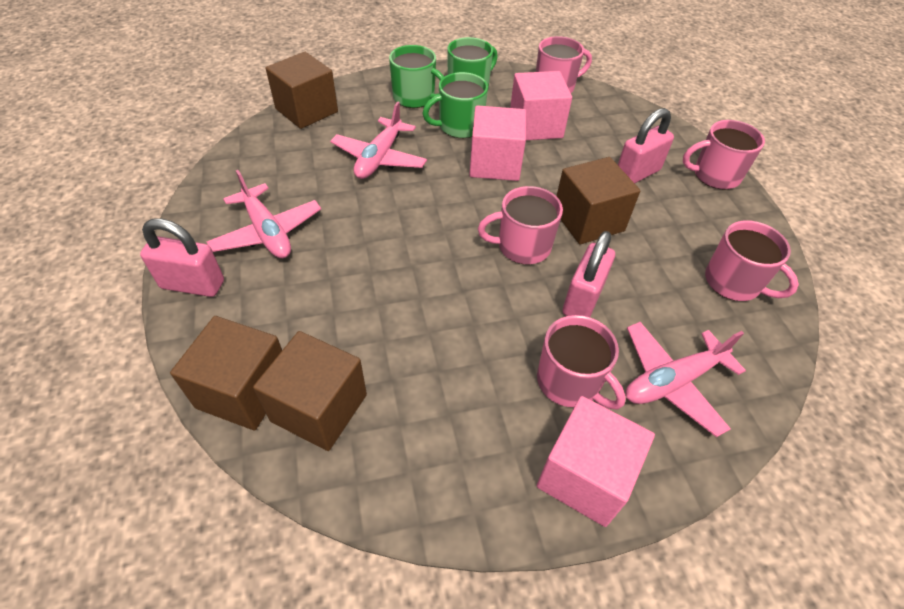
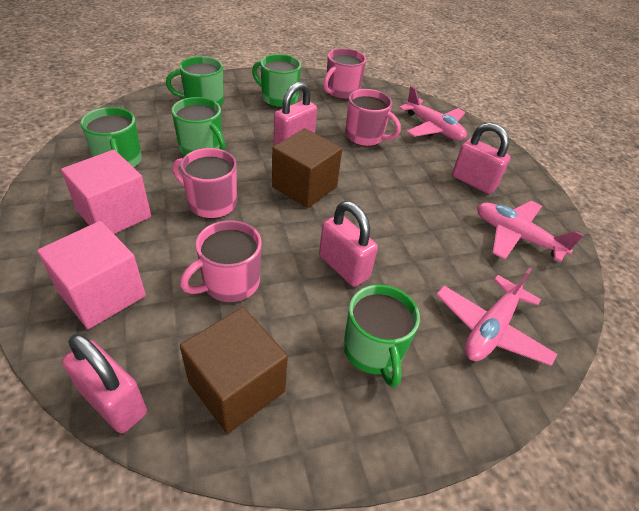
brown cube: 4 -> 2
green mug: 3 -> 5
pink cube: 3 -> 2
pink mug: 5 -> 4
pink padlock: 3 -> 4

